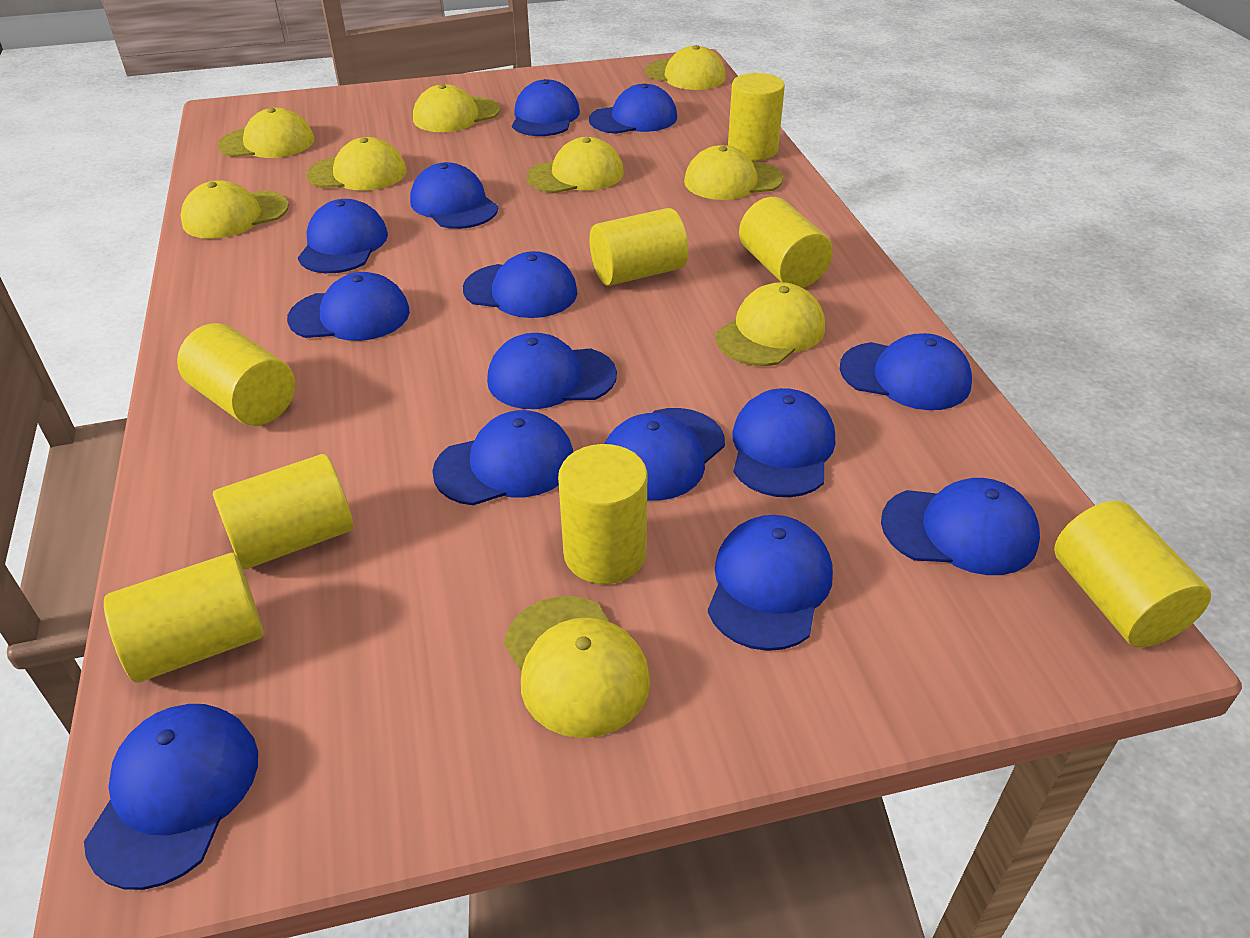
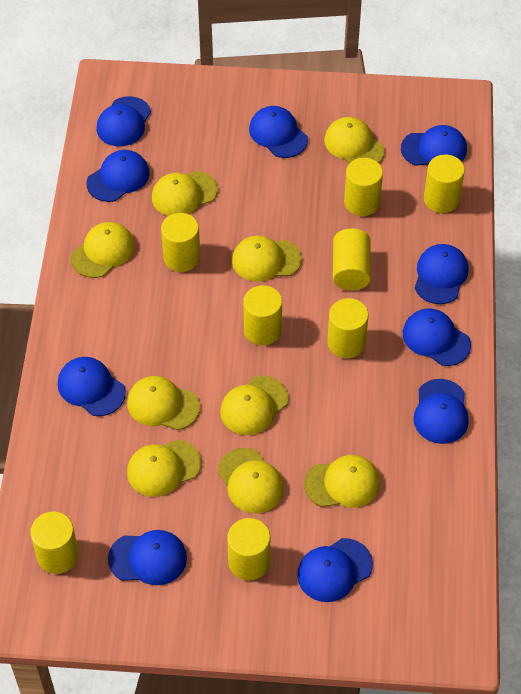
blue cap: 14 -> 10

